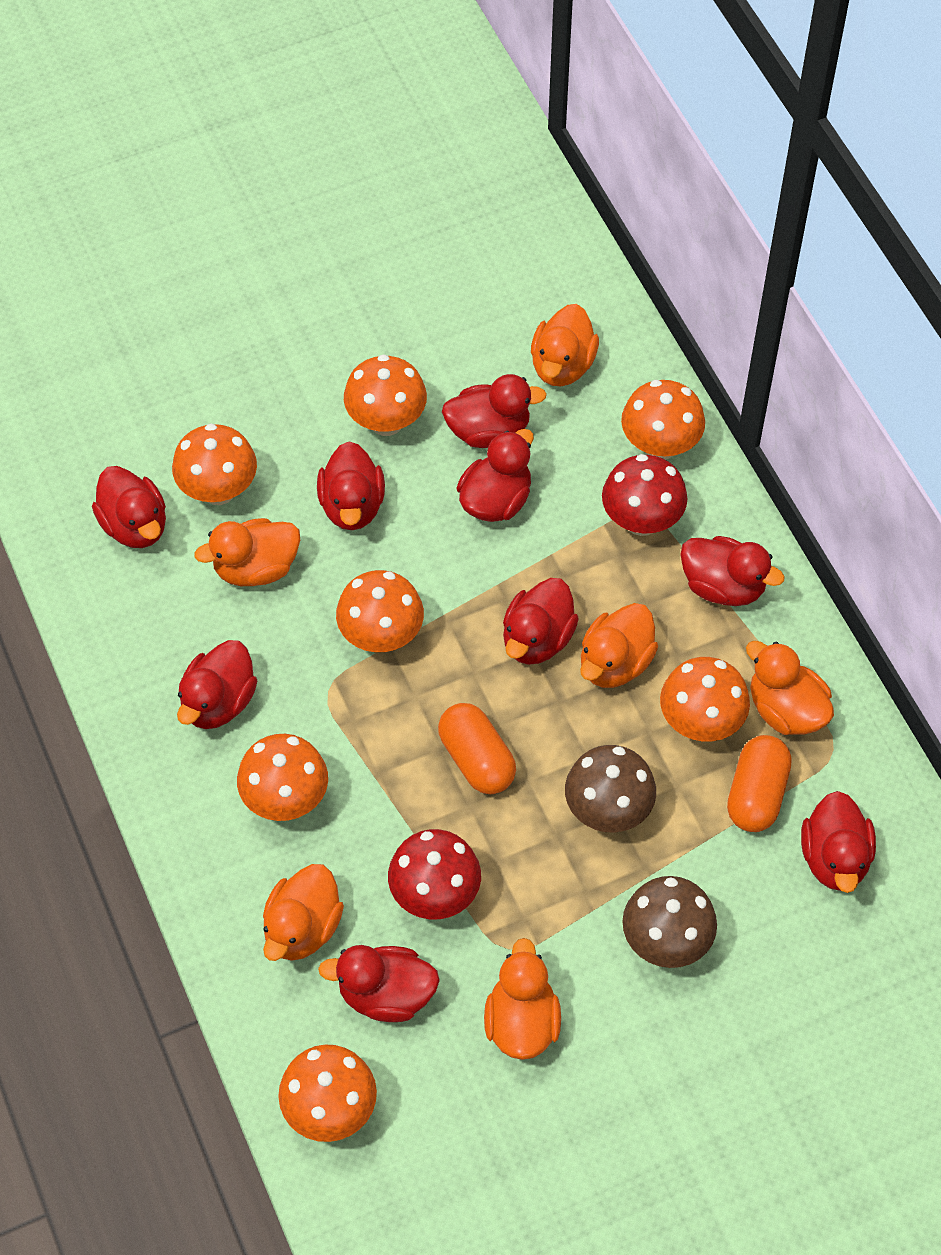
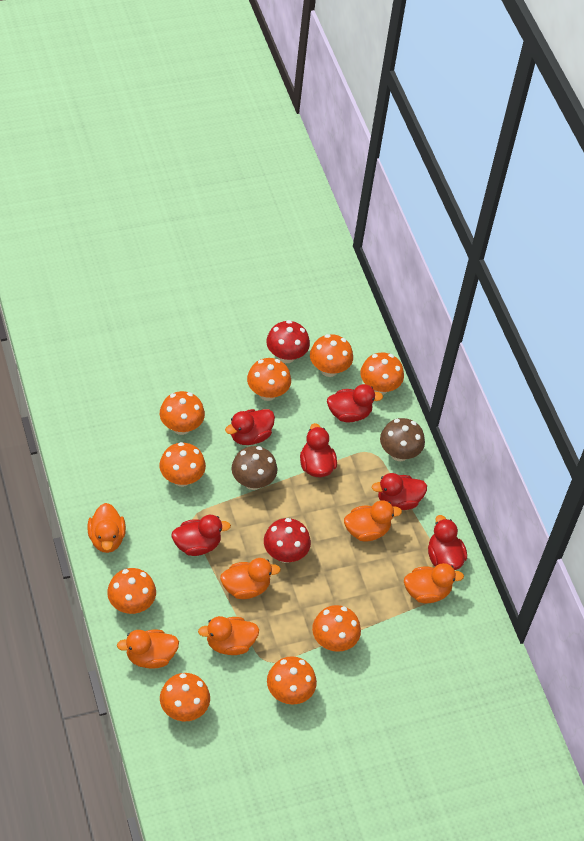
orange capsule: 2 -> 0
orange mushroom: 7 -> 9
red duck: 9 -> 6

